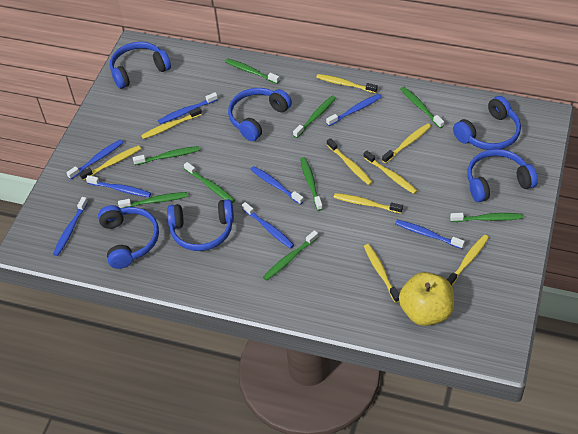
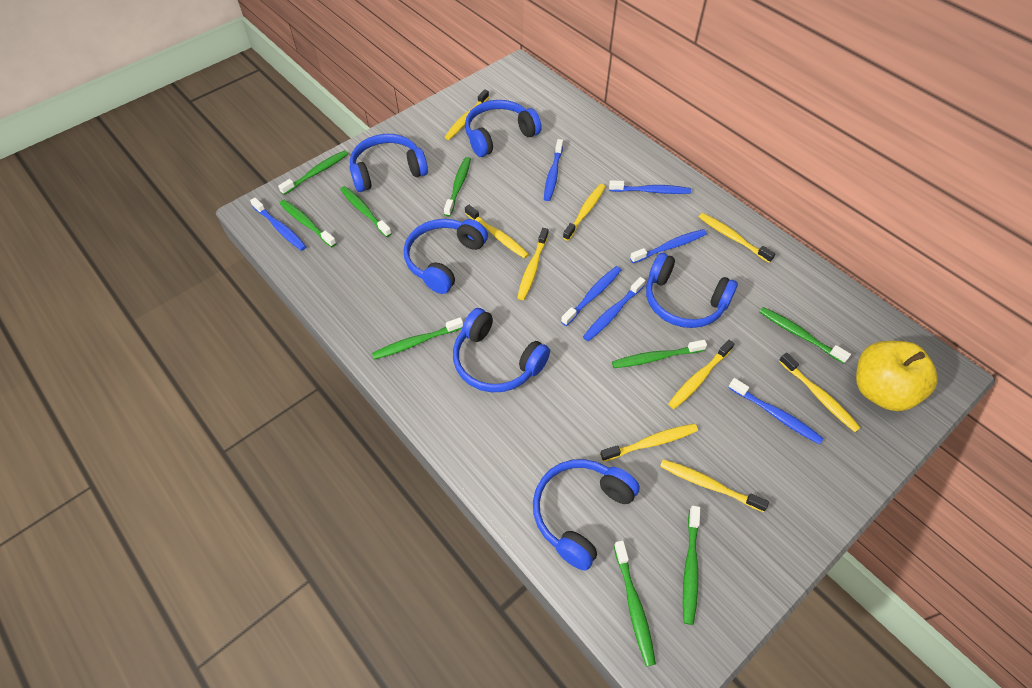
blue toothbrush: 8 -> 7

